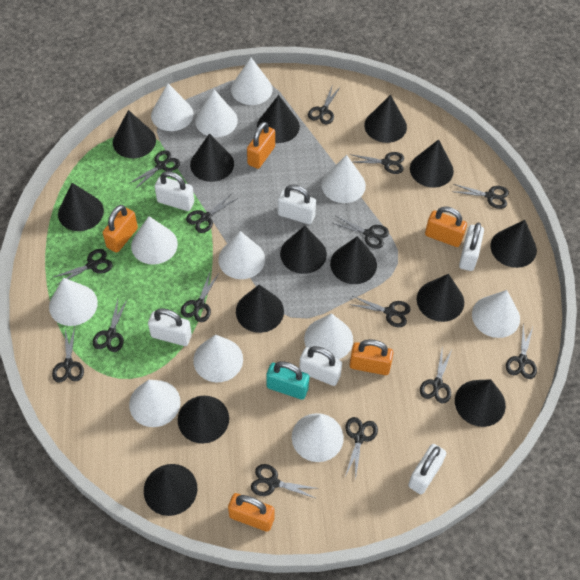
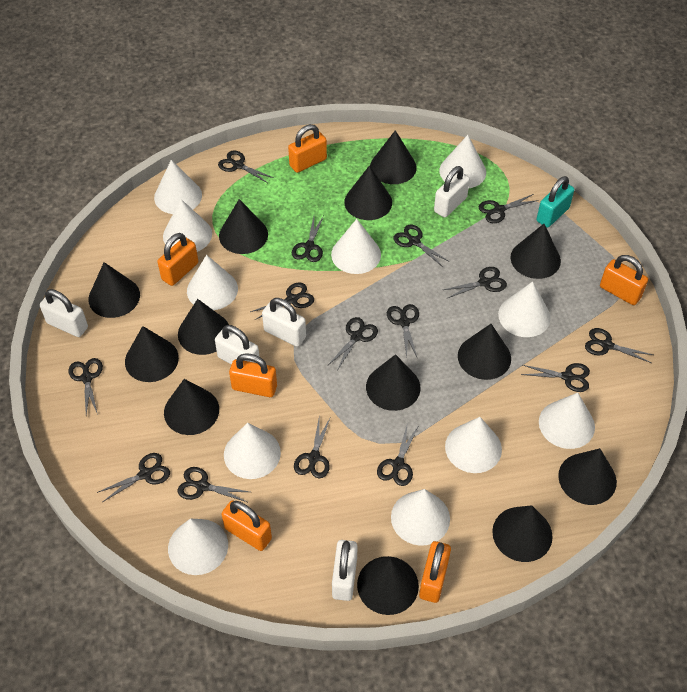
black cone: 14 -> 13
orange padlock: 5 -> 6
white cone: 12 -> 11
white padlock: 6 -> 5

